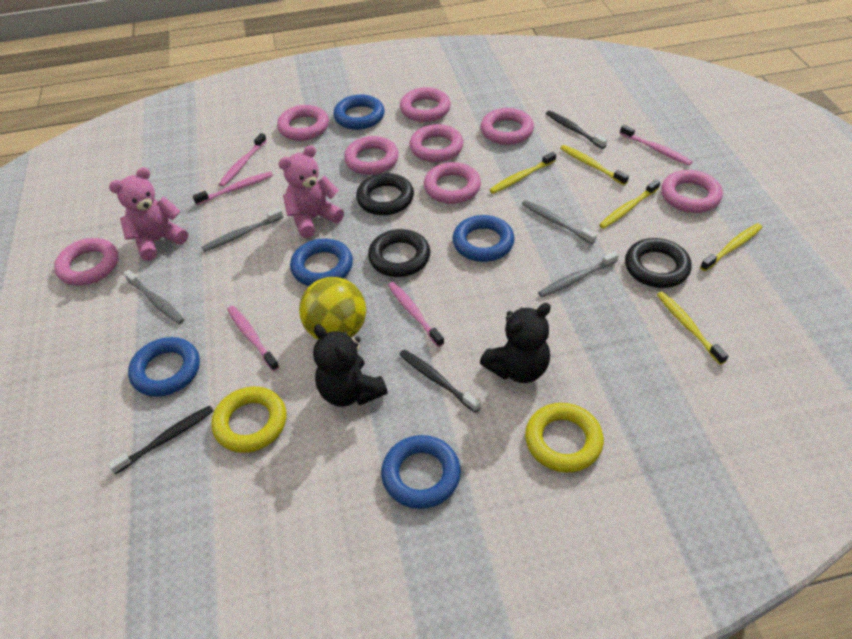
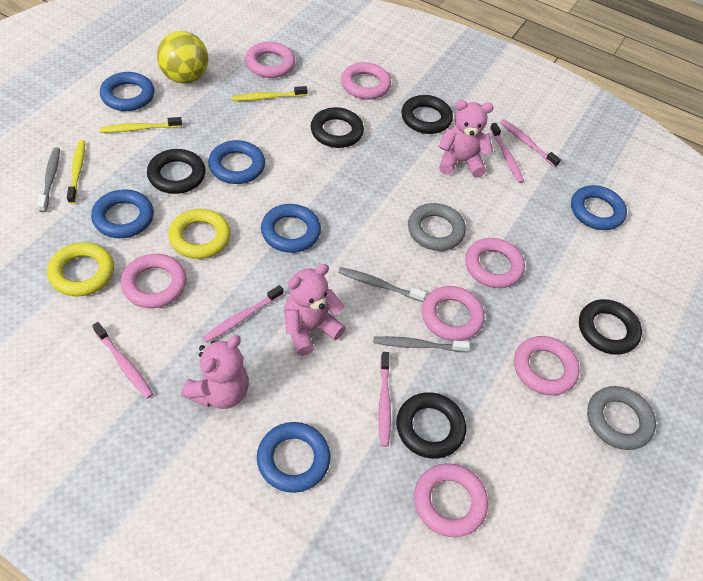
black ring: 3 -> 5
black teddy bear: 2 -> 0
black toothbrush: 3 -> 0
blue ring: 5 -> 6
grey ring: 0 -> 2
grey toothbrush: 4 -> 3
pink ring: 8 -> 7
pink teddy bear: 2 -> 3
yellow toothbrush: 5 -> 3

